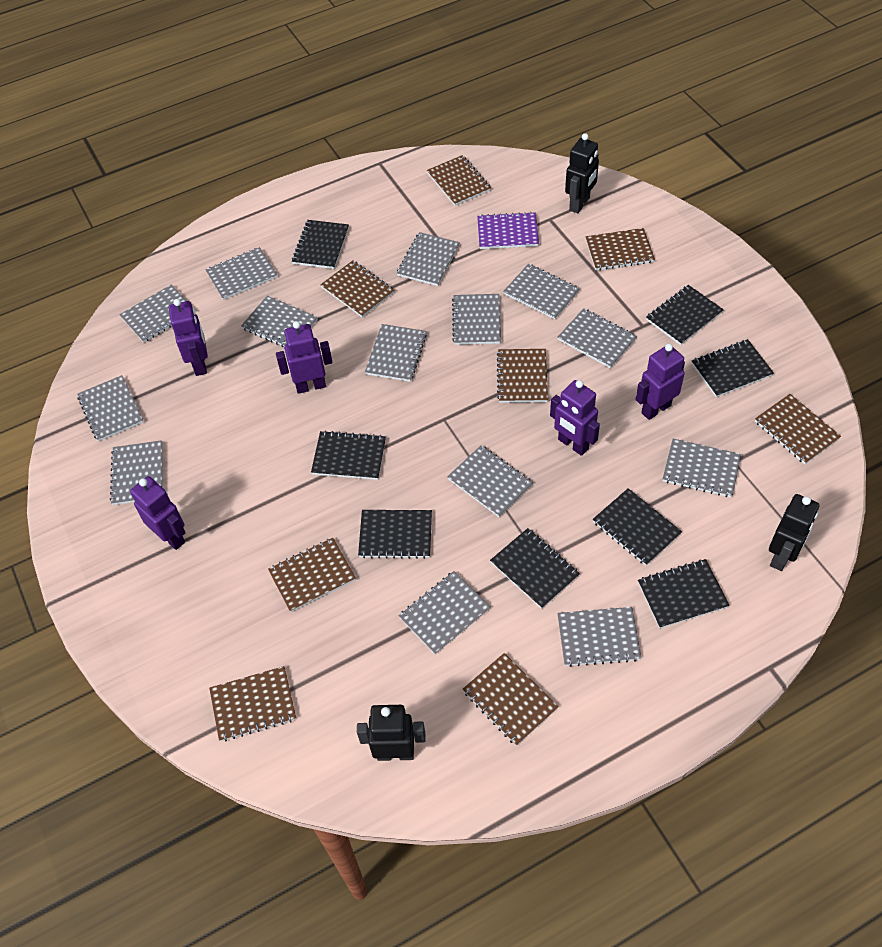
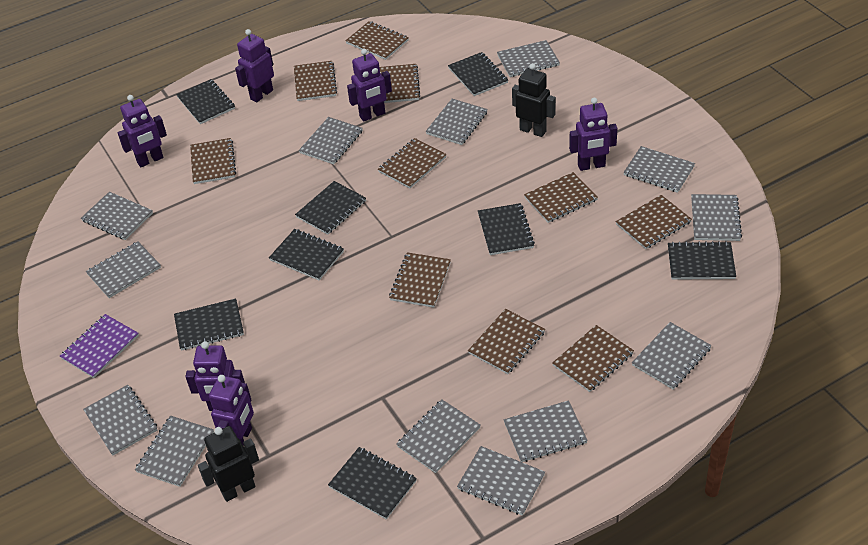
black robot: 3 -> 2
brown notebook: 8 -> 10
grey notebook: 14 -> 13
purple robot: 5 -> 6

